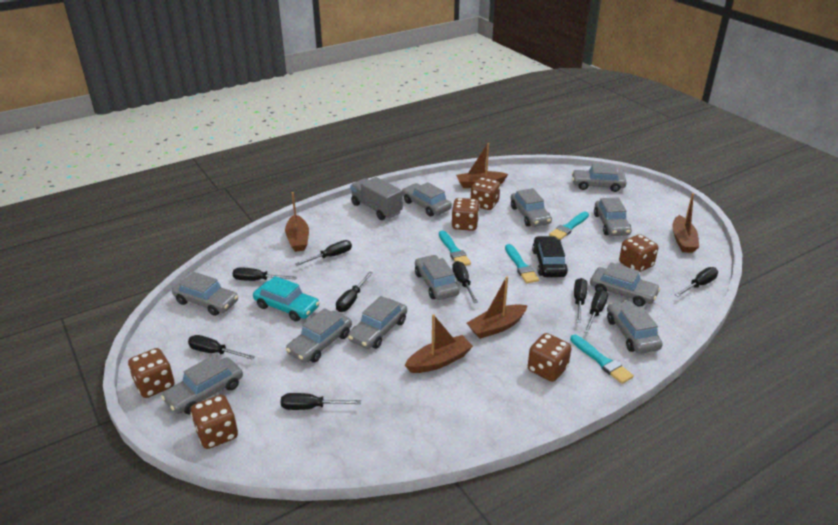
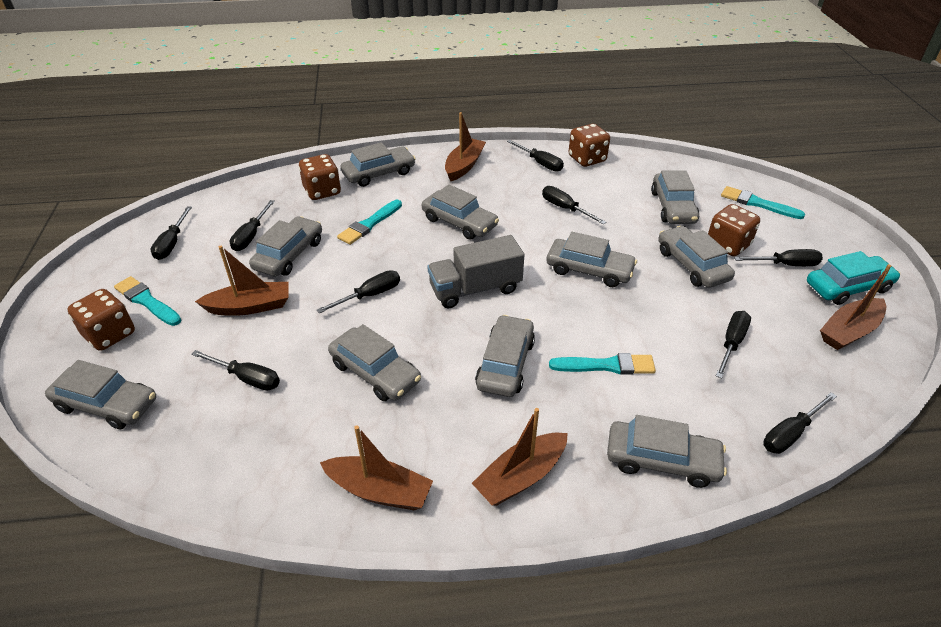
black car: 1 -> 0
brown dice: 6 -> 4
grey car: 11 -> 10

